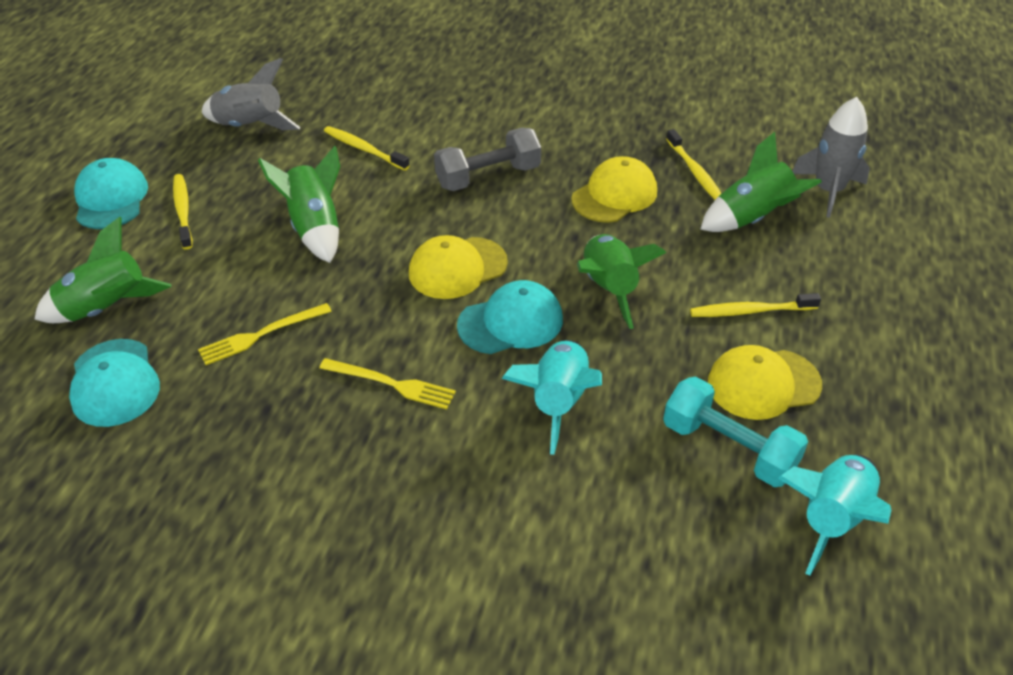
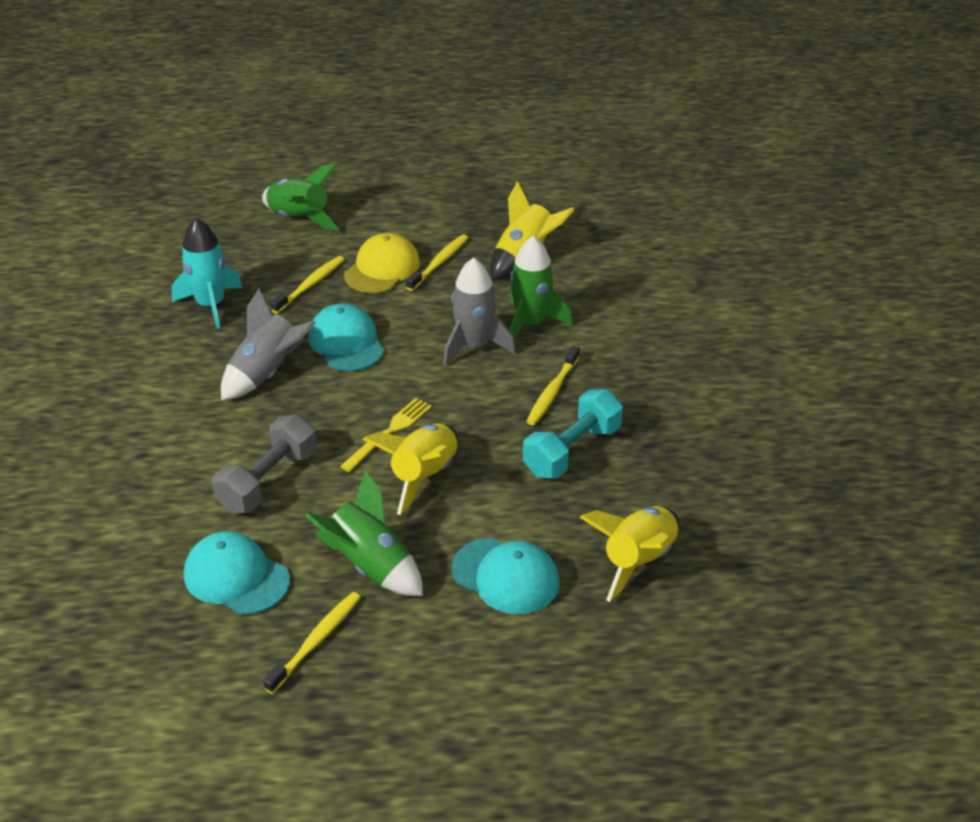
green rocket: 4 -> 3
turquoise rocket: 2 -> 1
yellow cap: 3 -> 1
yellow fork: 2 -> 1
yellow rocket: 0 -> 3

